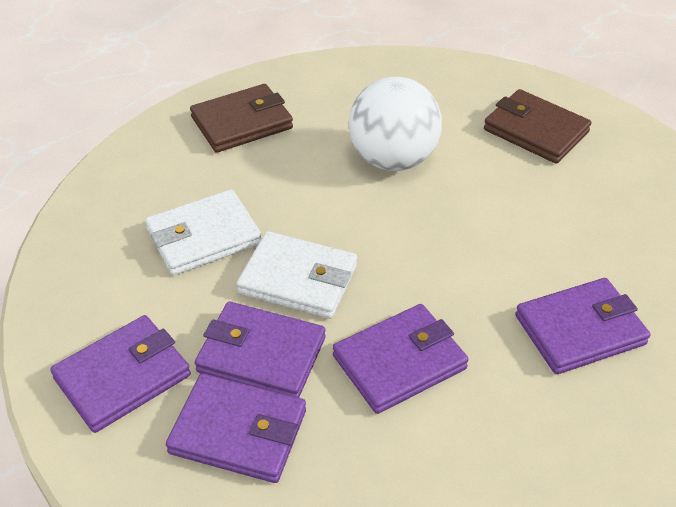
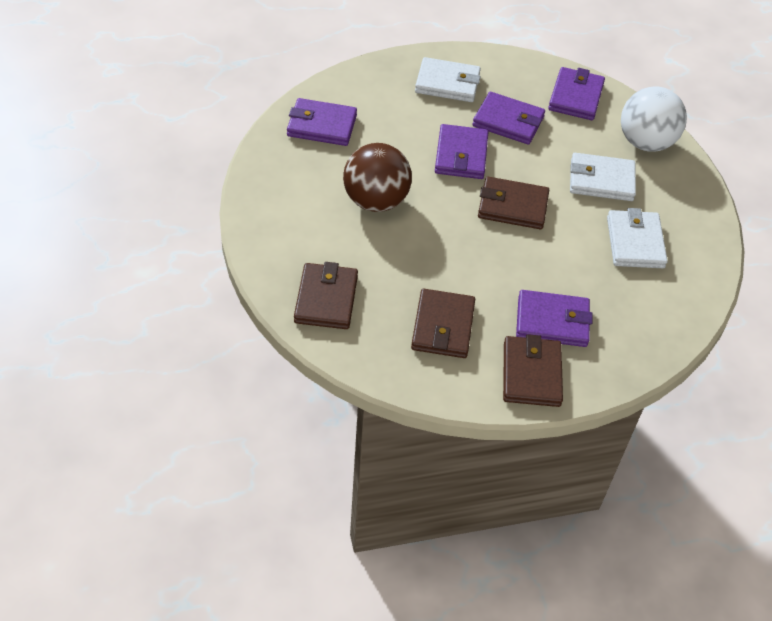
brown ball: 0 -> 1
brown wallet: 2 -> 4
white wallet: 2 -> 3

